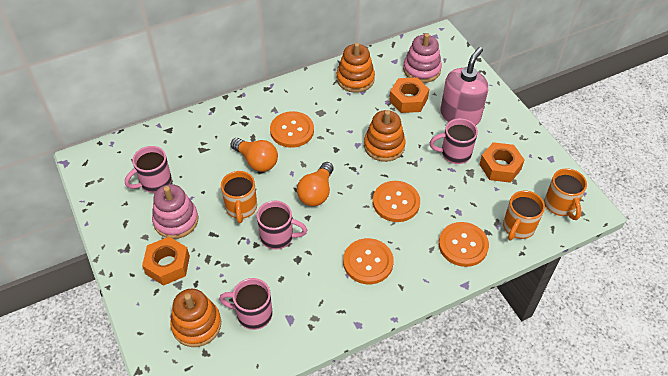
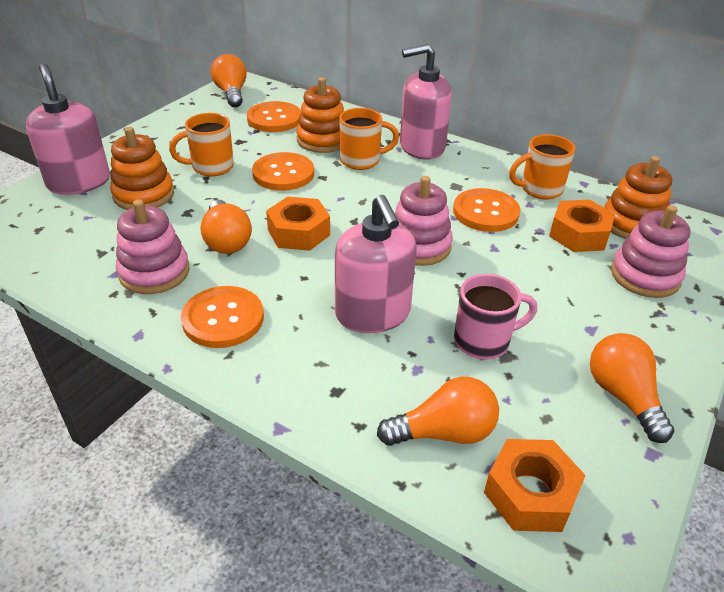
orange light bulb: 2 -> 4
pink mug: 4 -> 1
pink soap dispenser: 1 -> 3
pink stacking toy: 2 -> 3

